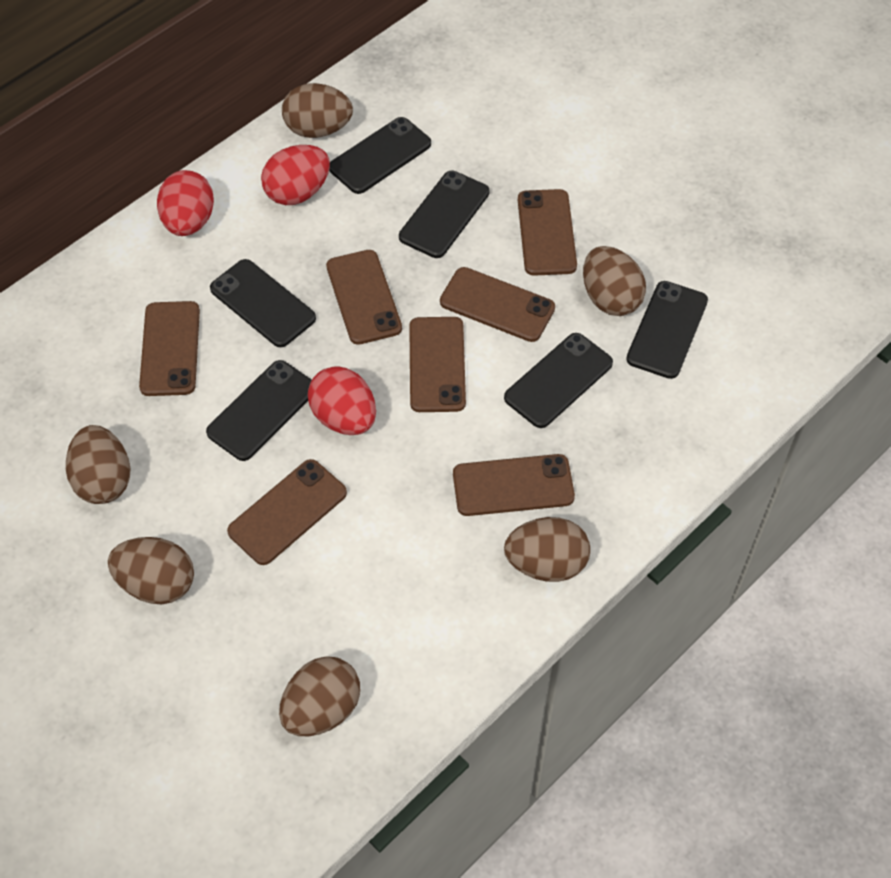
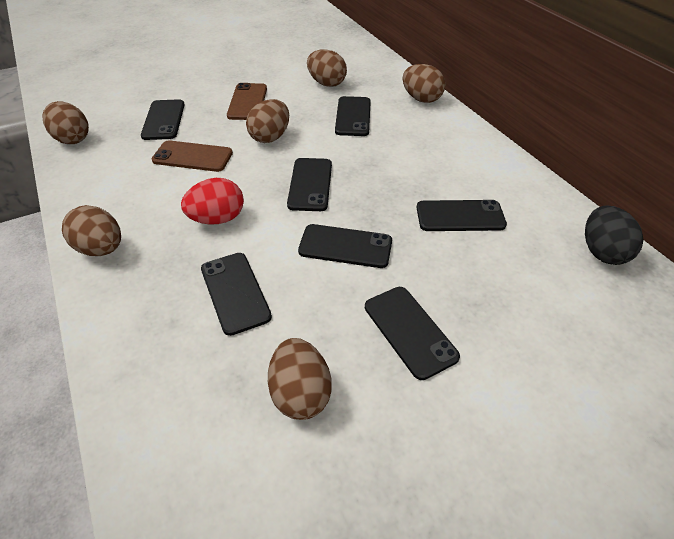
black egg: 0 -> 1
black phone: 6 -> 7
brown phone: 7 -> 2
red egg: 3 -> 1

